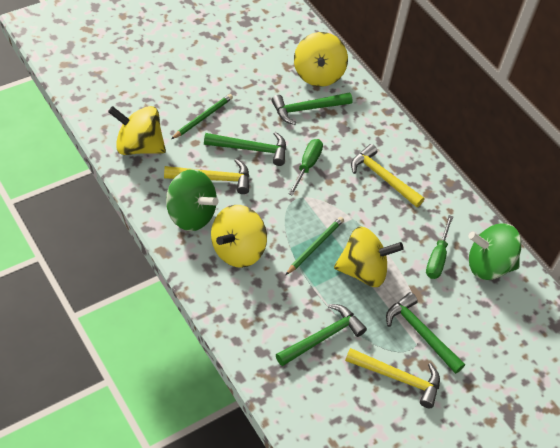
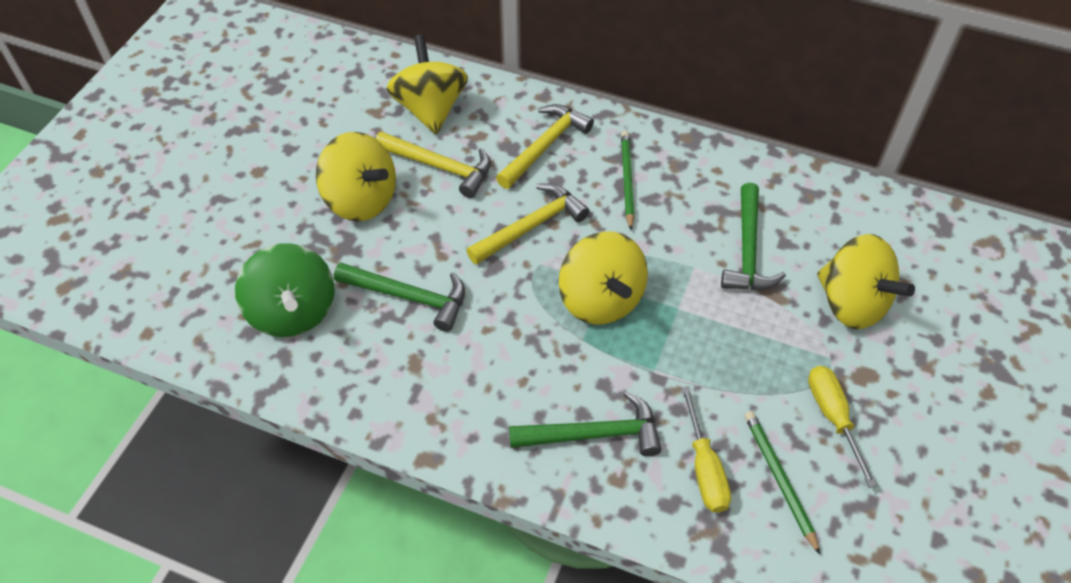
green hammer: 4 -> 3
green screwdriver: 2 -> 0
green spinning top: 2 -> 1
yellow screwdriver: 0 -> 2

